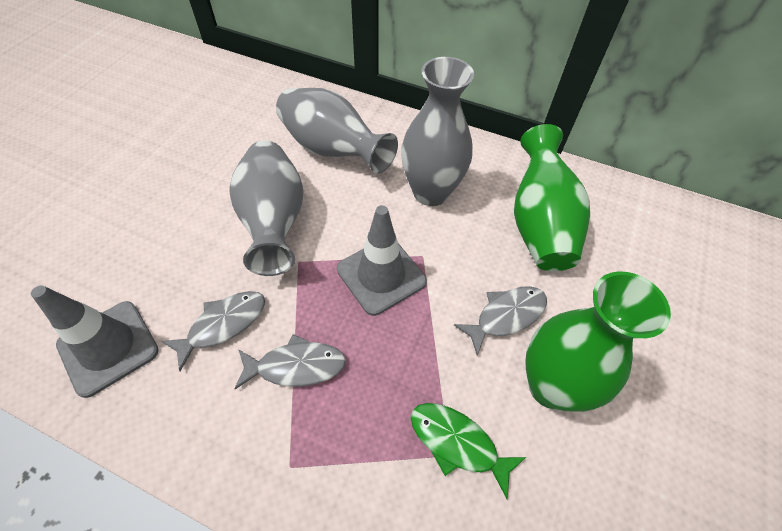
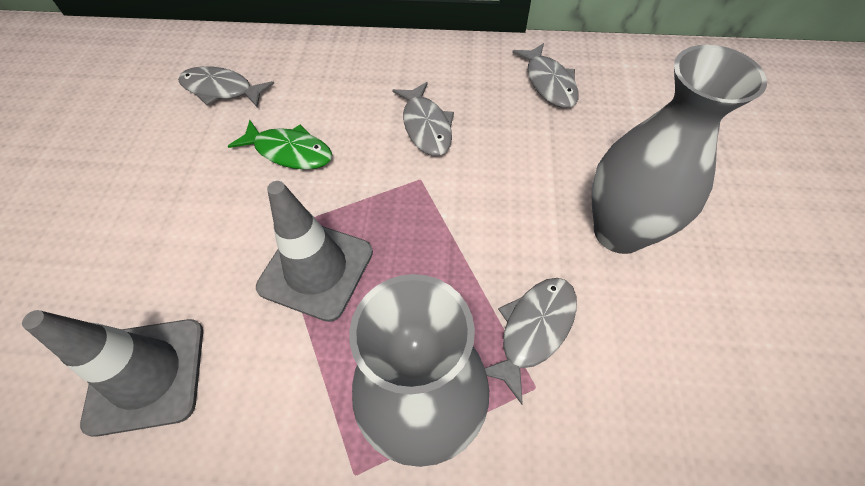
green vase: 2 -> 0
grey fish: 3 -> 4
grey vase: 3 -> 2

